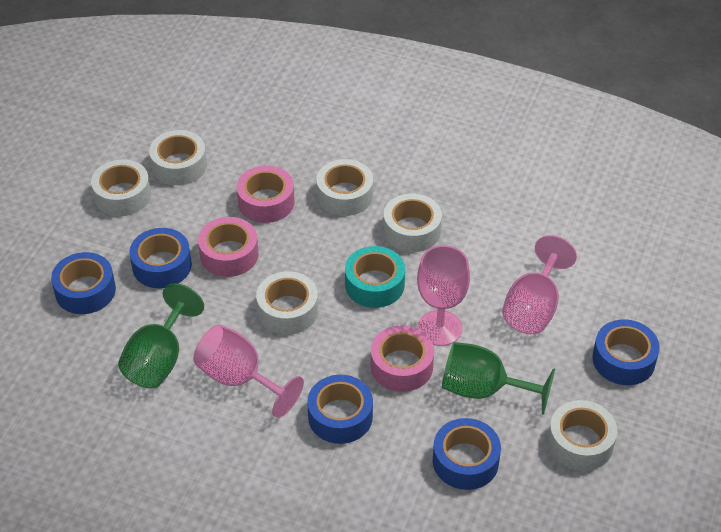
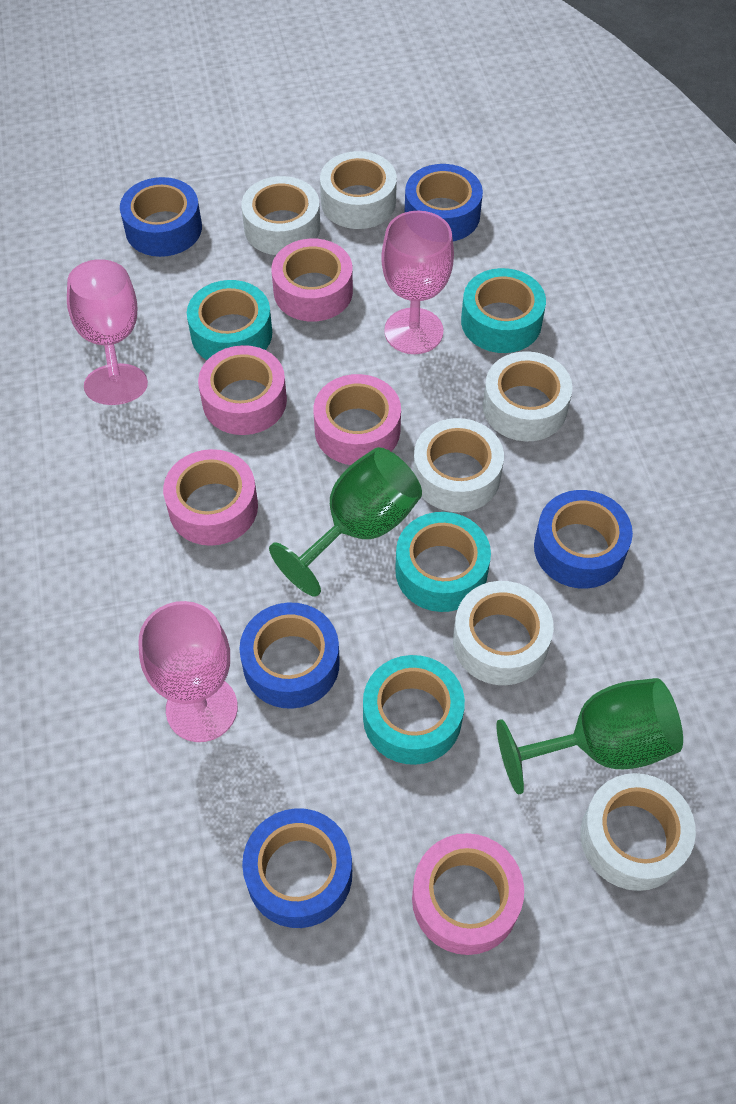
pink tape: 3 -> 5
turquoise tape: 1 -> 4

